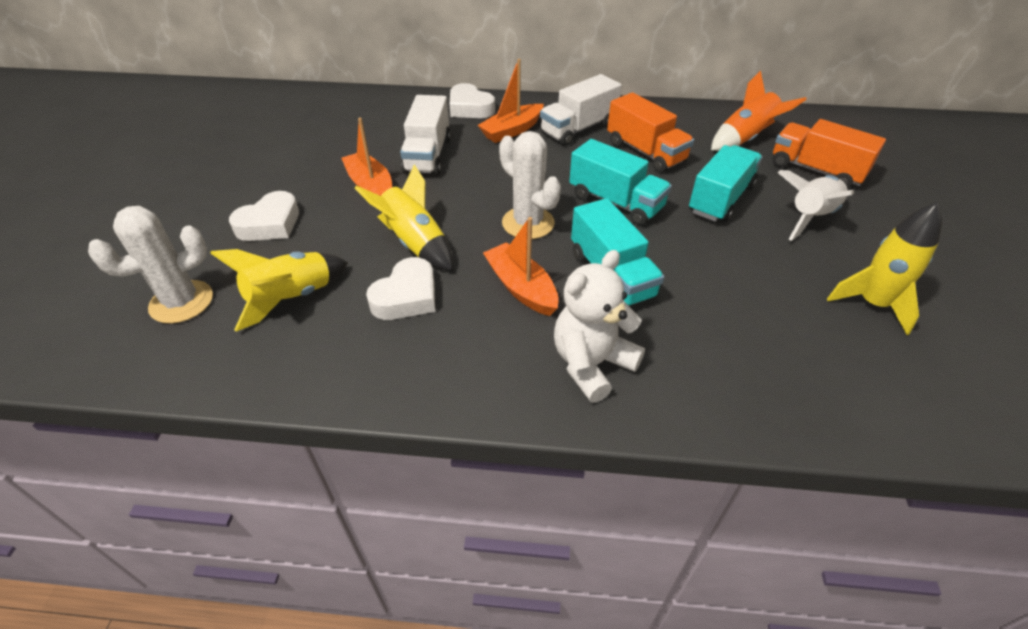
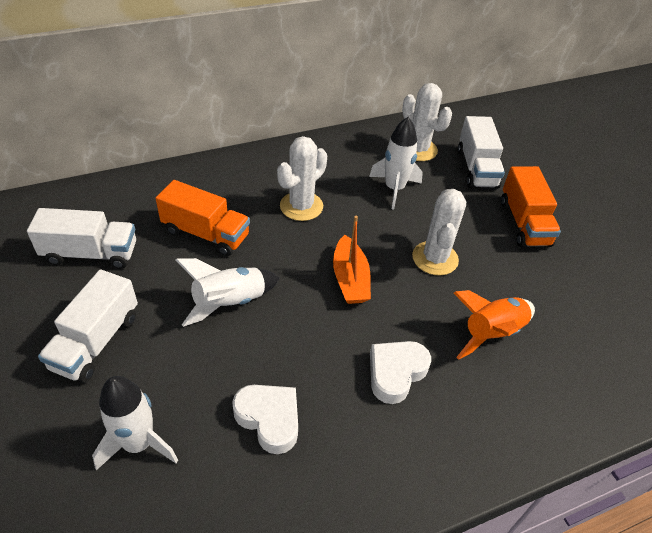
orange boat: 3 -> 1
turquoise truck: 3 -> 0
white cactus: 2 -> 3
white heart: 3 -> 2
white rocket: 1 -> 3
white teddy bear: 1 -> 0
white truck: 2 -> 3
yellow rocket: 3 -> 0

